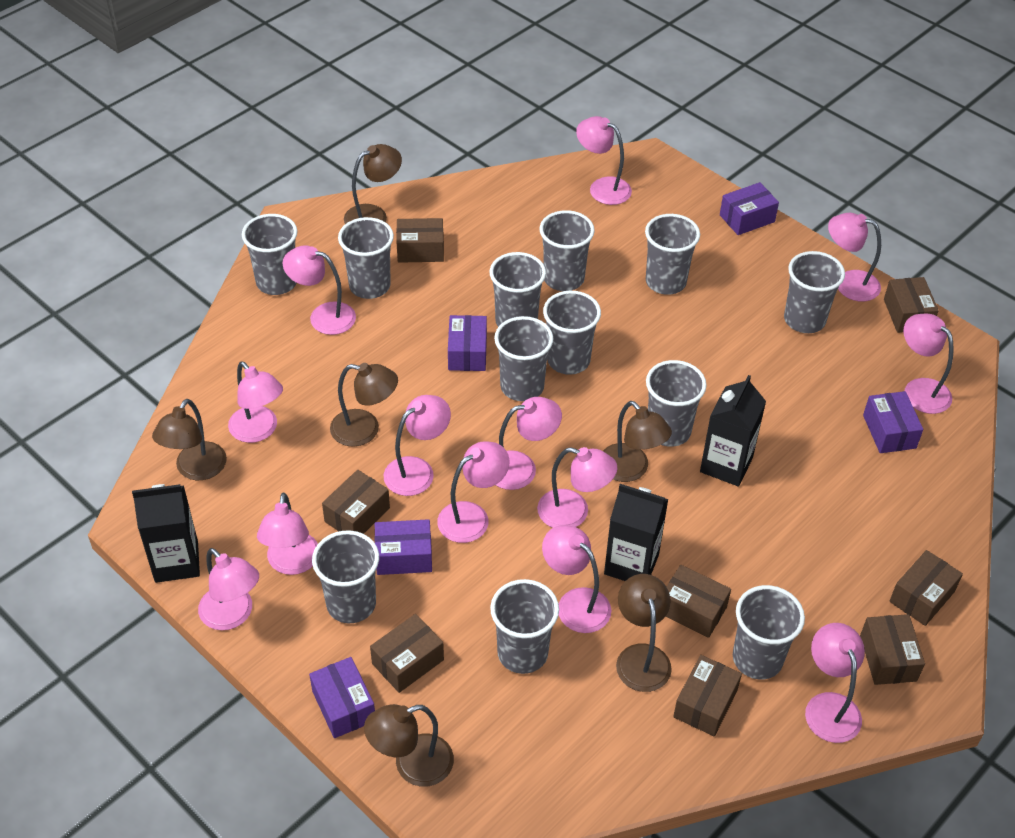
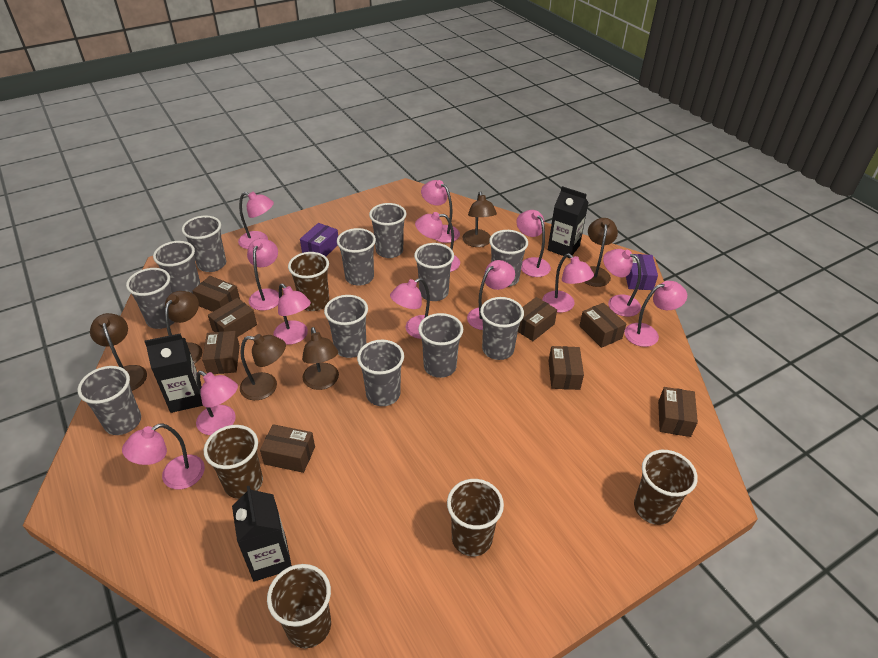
brown cup: 0 -> 5
purple box: 5 -> 2

